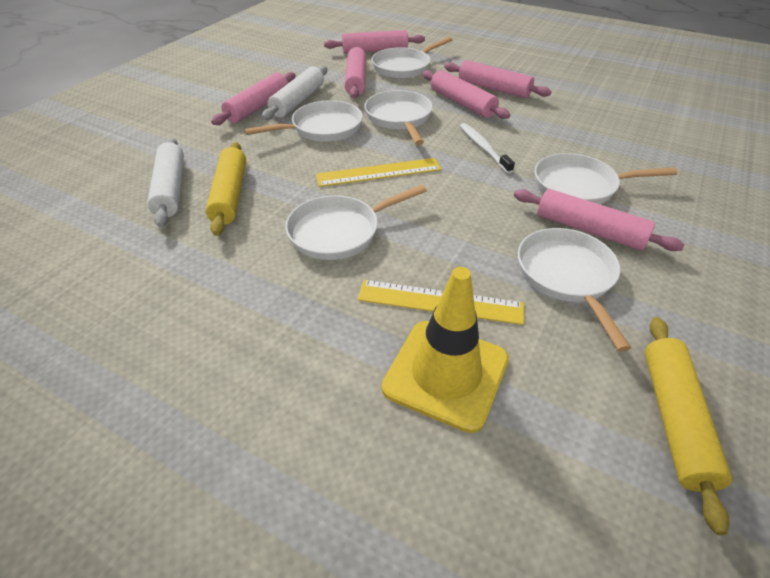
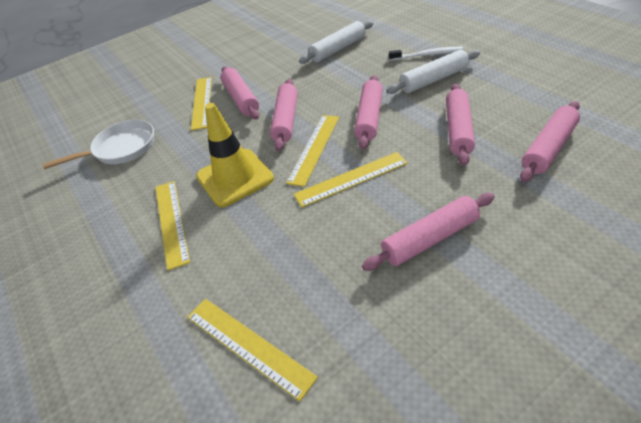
white pan: 6 -> 1
yellow rolling pin: 2 -> 0
yellow ruler: 2 -> 5

